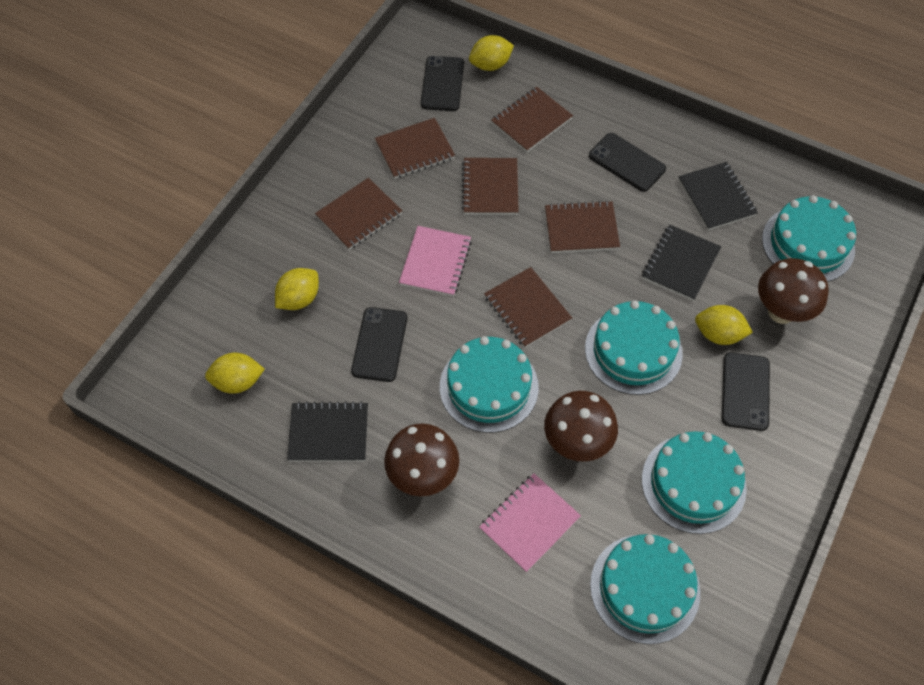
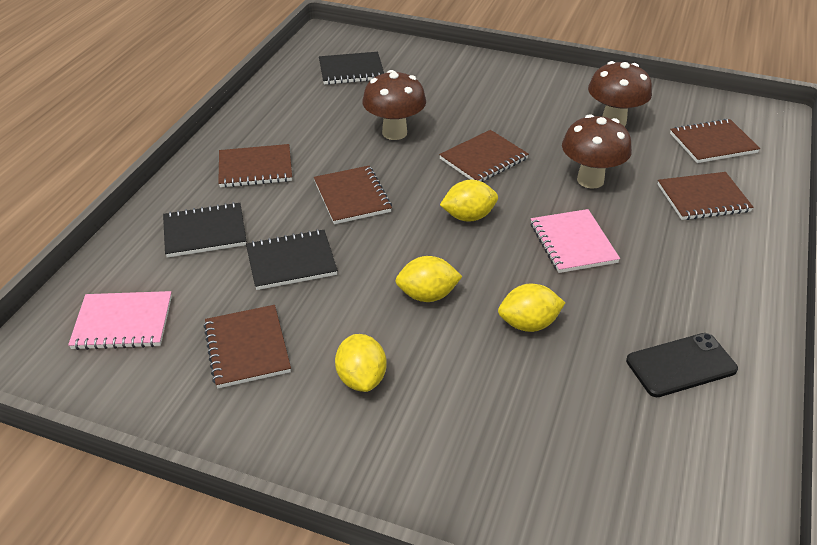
black phone: 4 -> 1
turquoise cake: 5 -> 0

